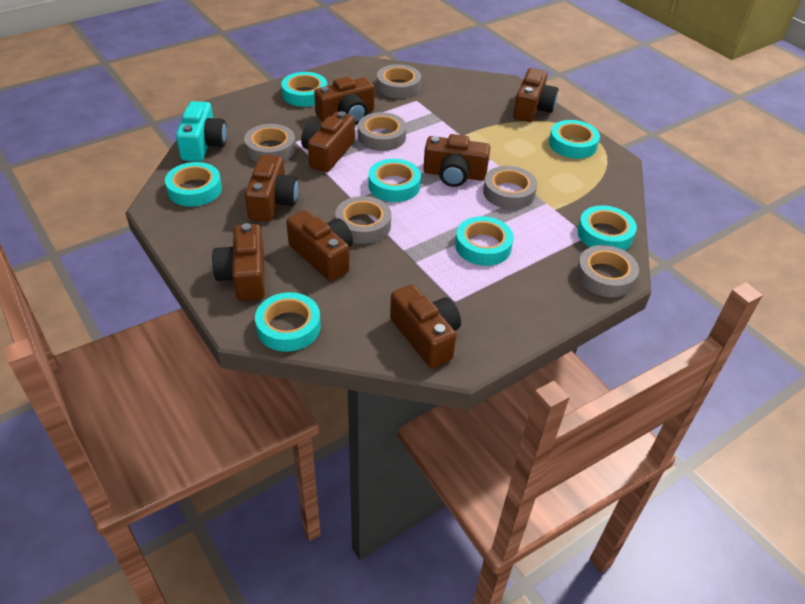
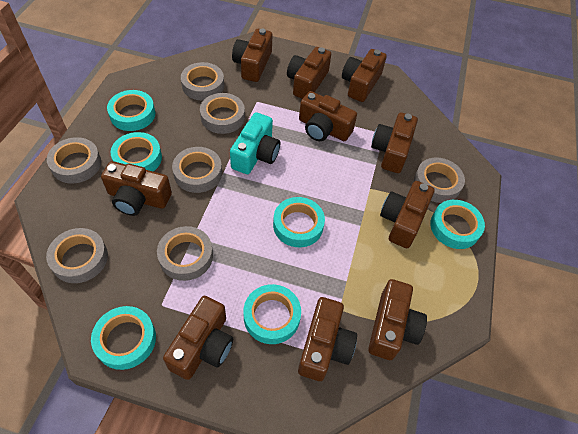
brown camera: 8 -> 10
grey tape: 6 -> 7
turquoise tape: 7 -> 6

